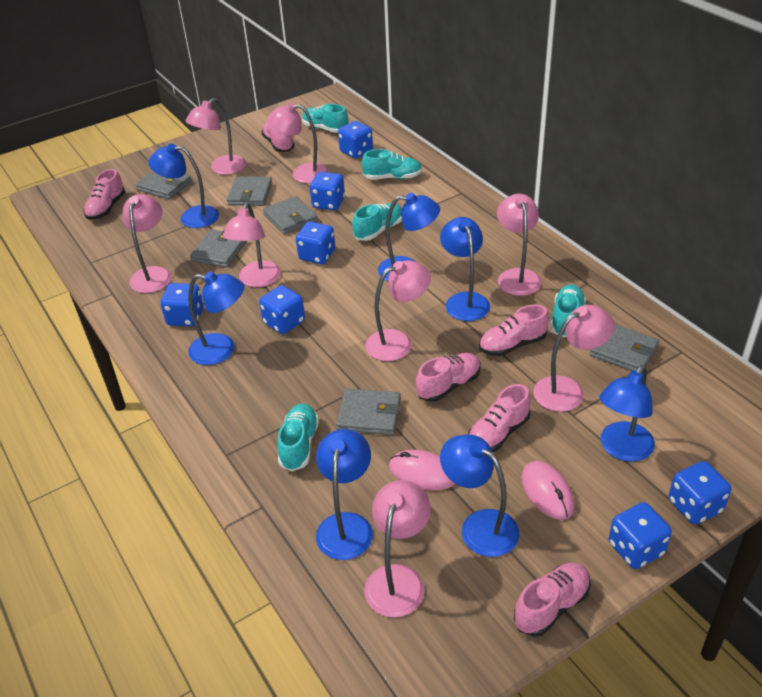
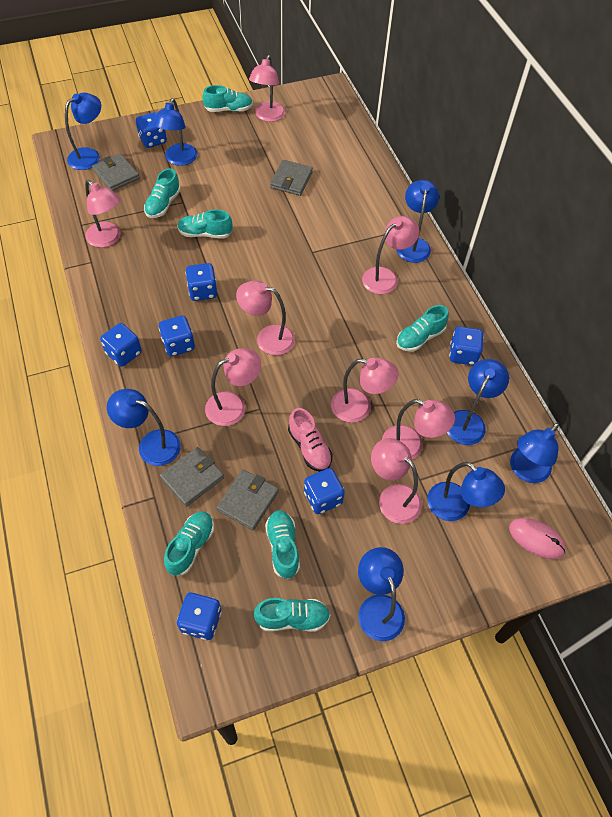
blue lamp: 7 -> 8
grey wallet: 6 -> 4
pink mouse: 2 -> 1
pink shoe: 6 -> 1
turquoise shoe: 5 -> 7

